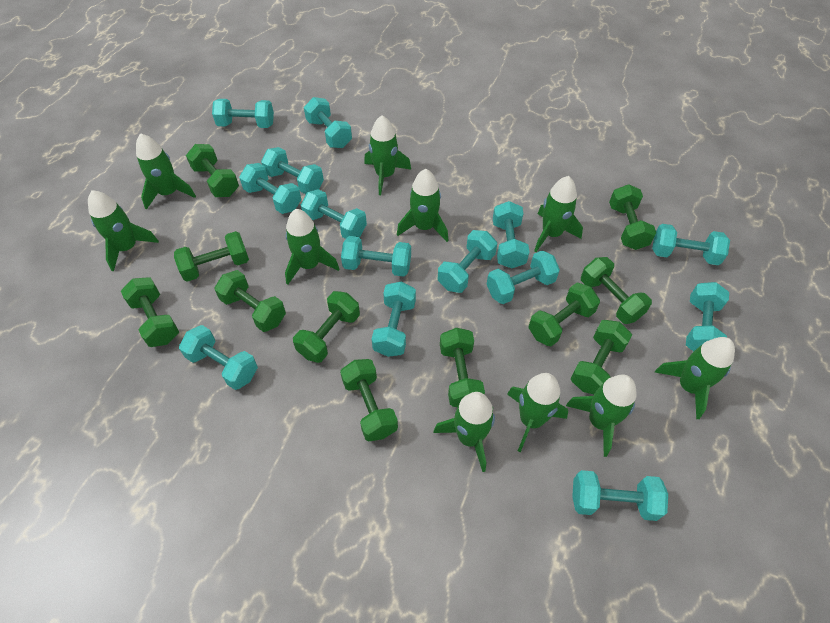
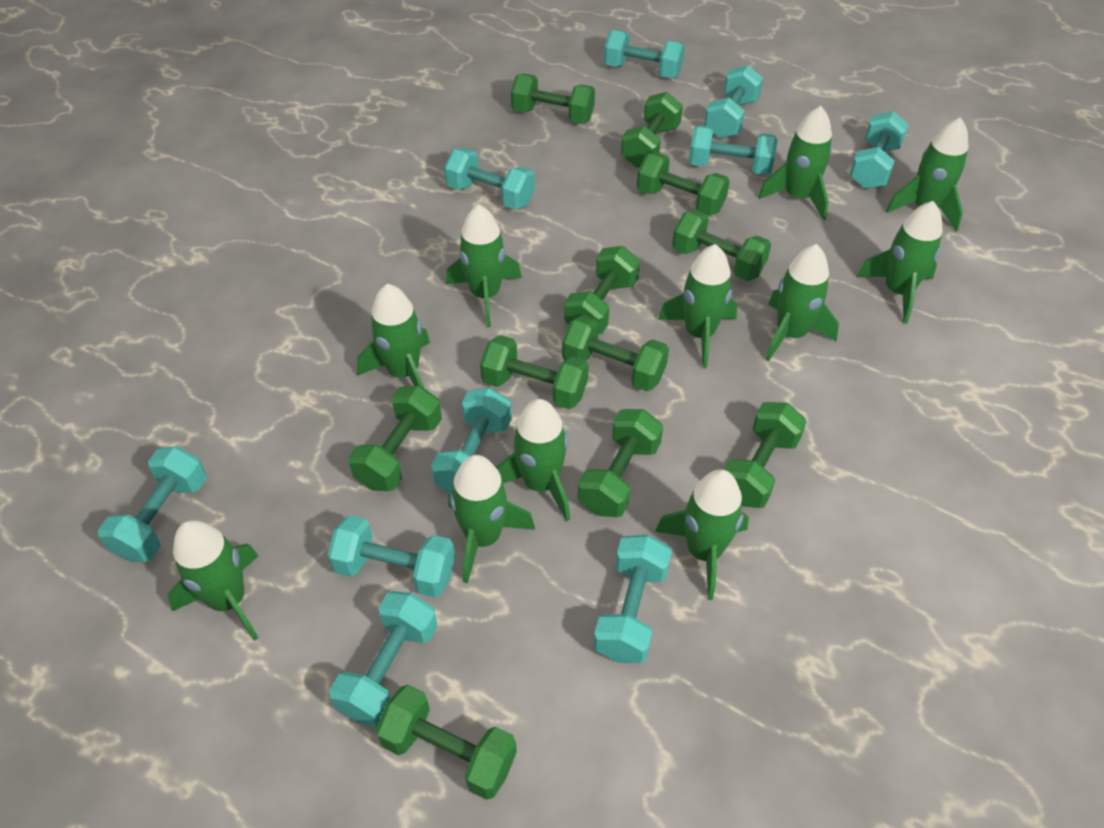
green rocket: 10 -> 11
turquoise dumbbell: 14 -> 10

